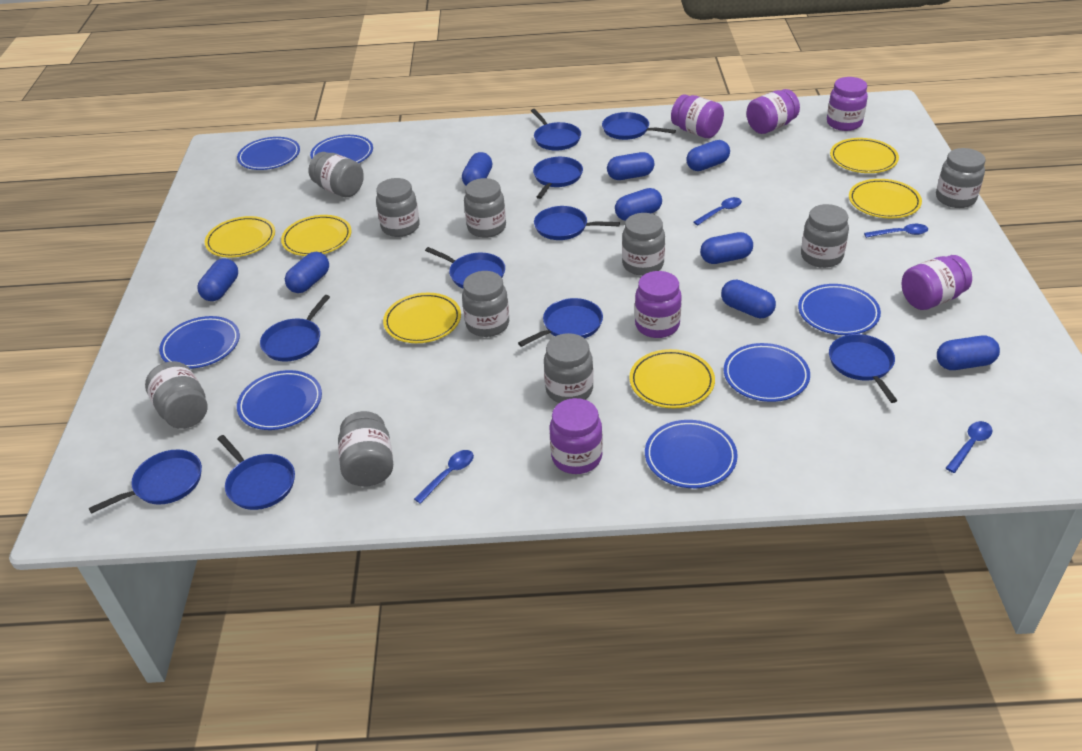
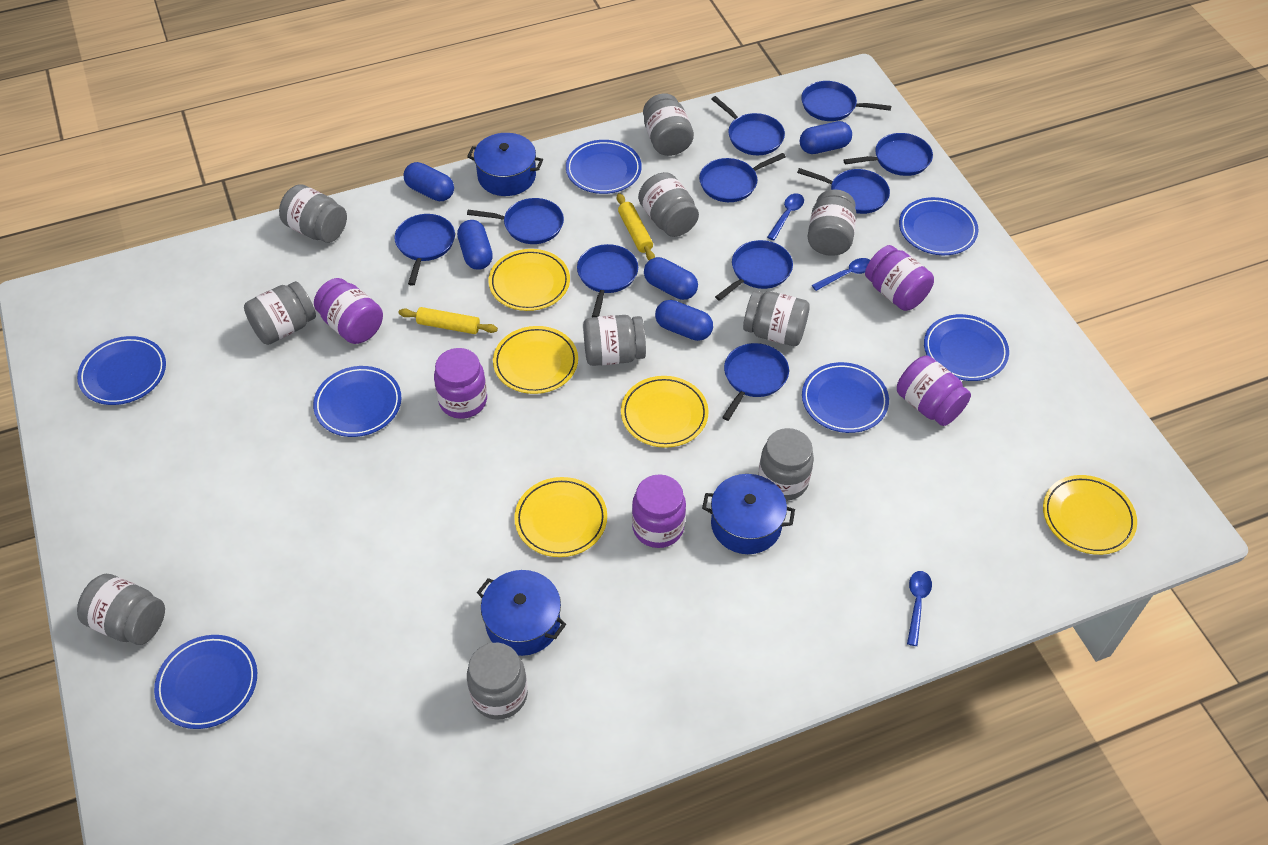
blue capsule: 9 -> 5
blue pot: 0 -> 3
blue spoon: 4 -> 3
purple jar: 6 -> 5
yellow plate: 6 -> 5
yellow rolling pin: 0 -> 2

